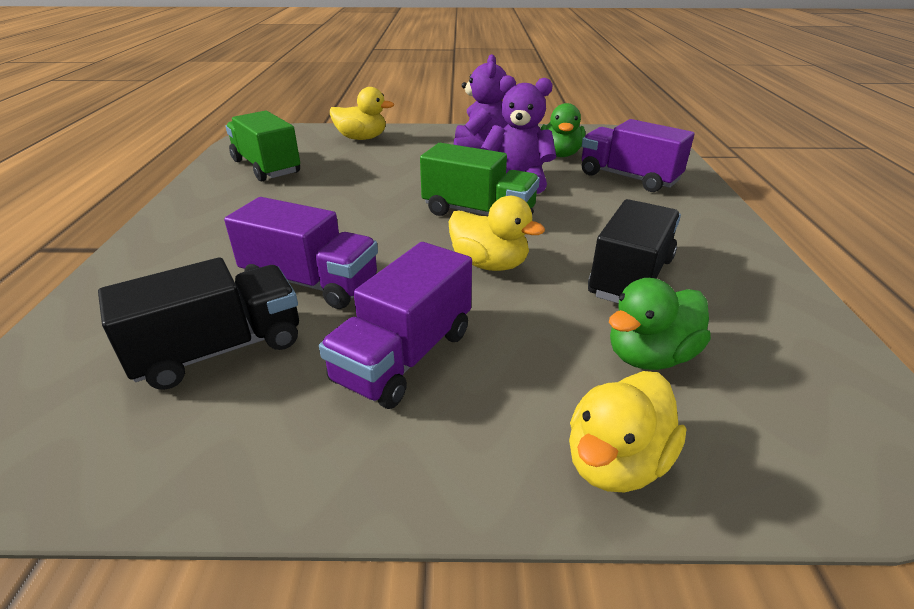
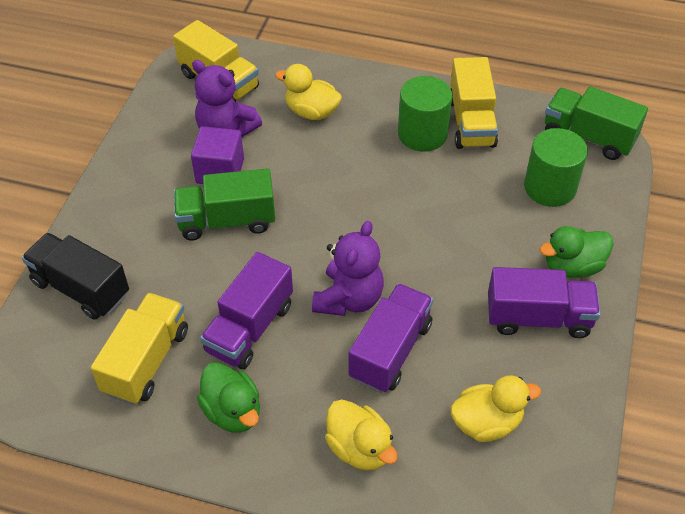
black truck: 2 -> 1
green cylinder: 0 -> 2
purple cube: 0 -> 1
yellow truck: 0 -> 3

